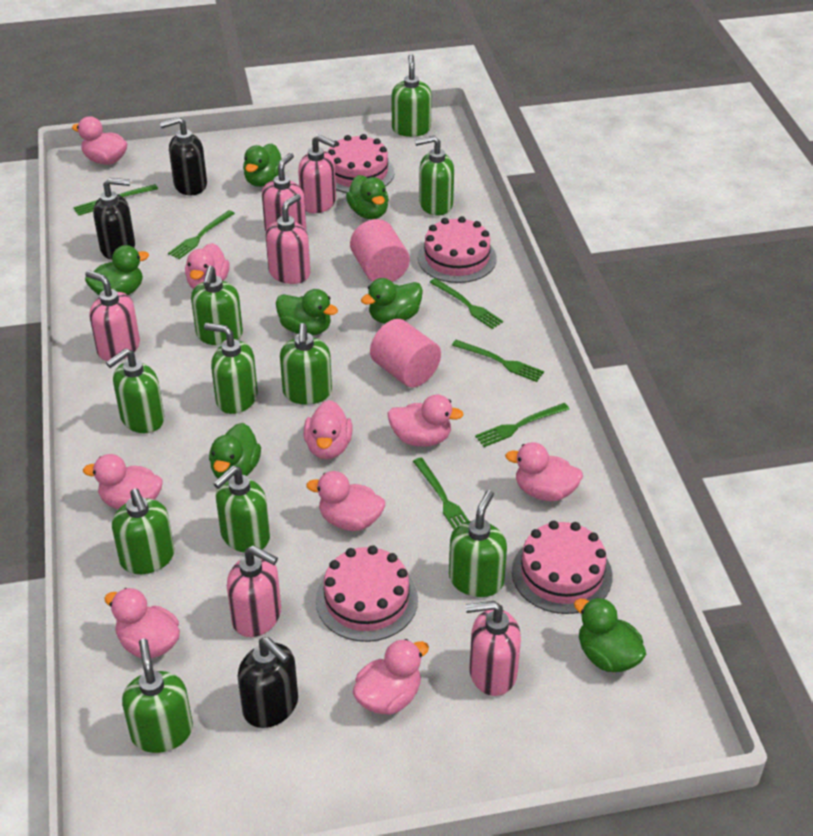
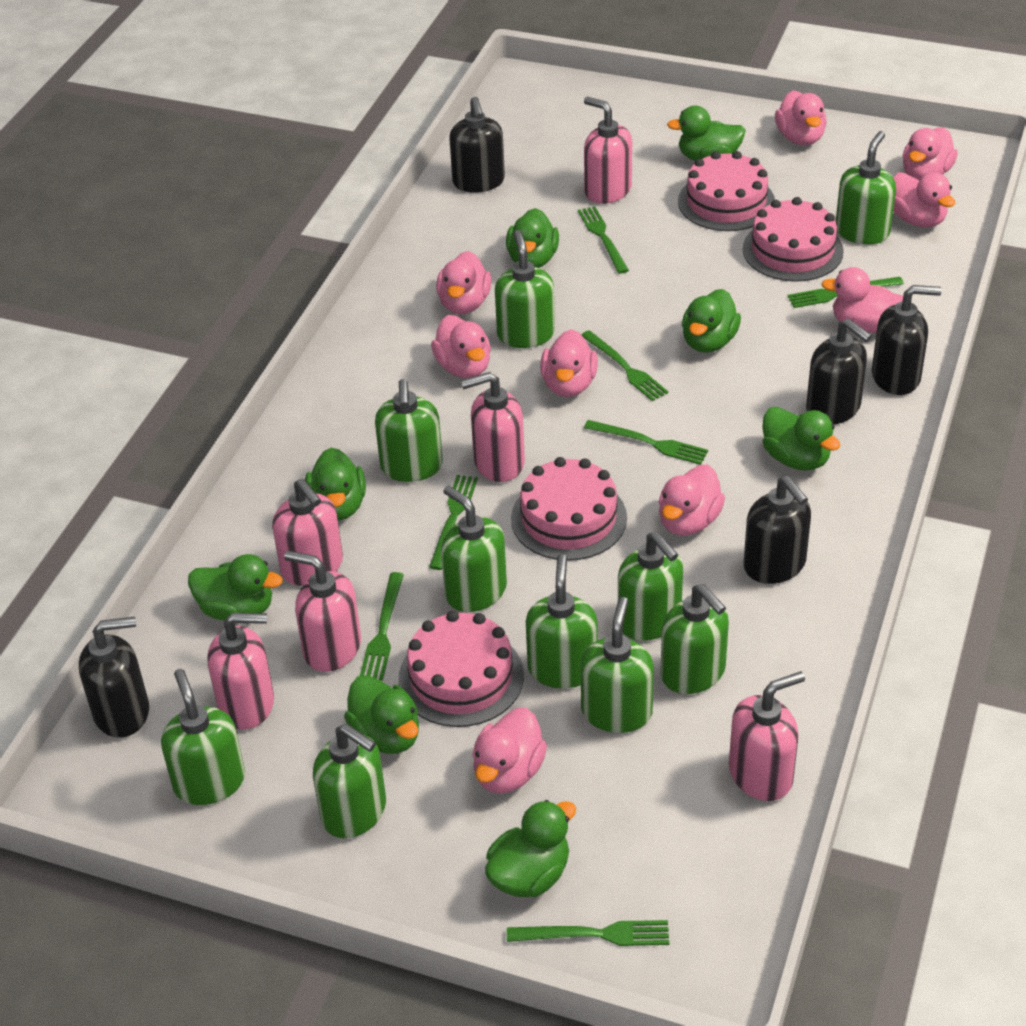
black soap dispenser: 3 -> 5
green duck: 7 -> 8
green fork: 6 -> 7
pink cylinder: 2 -> 0

